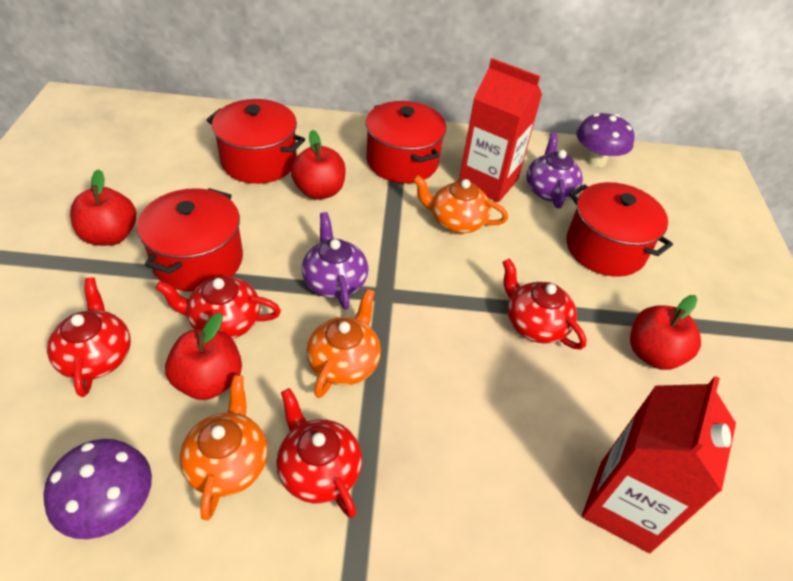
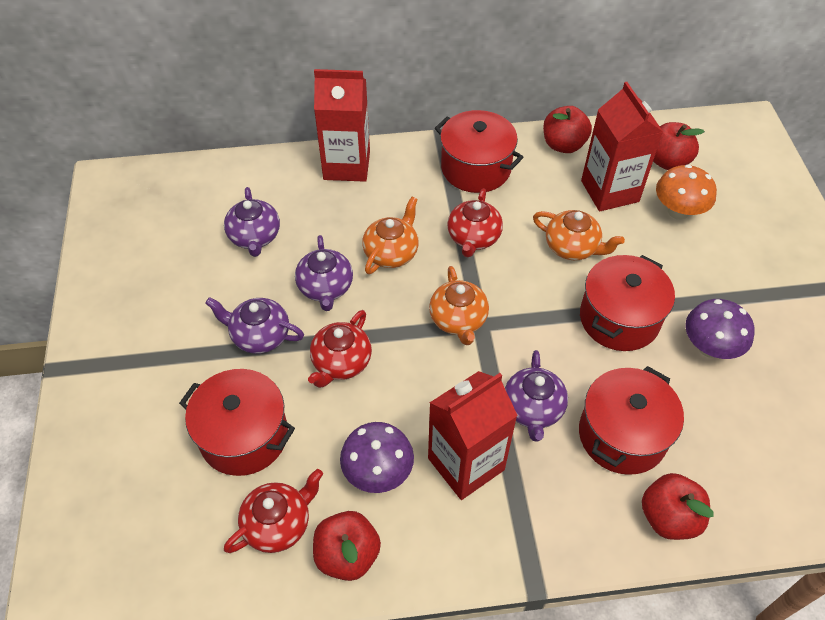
orange mushroom: 0 -> 1
purple teapot: 2 -> 4
red carton: 2 -> 3
red teapot: 4 -> 3

